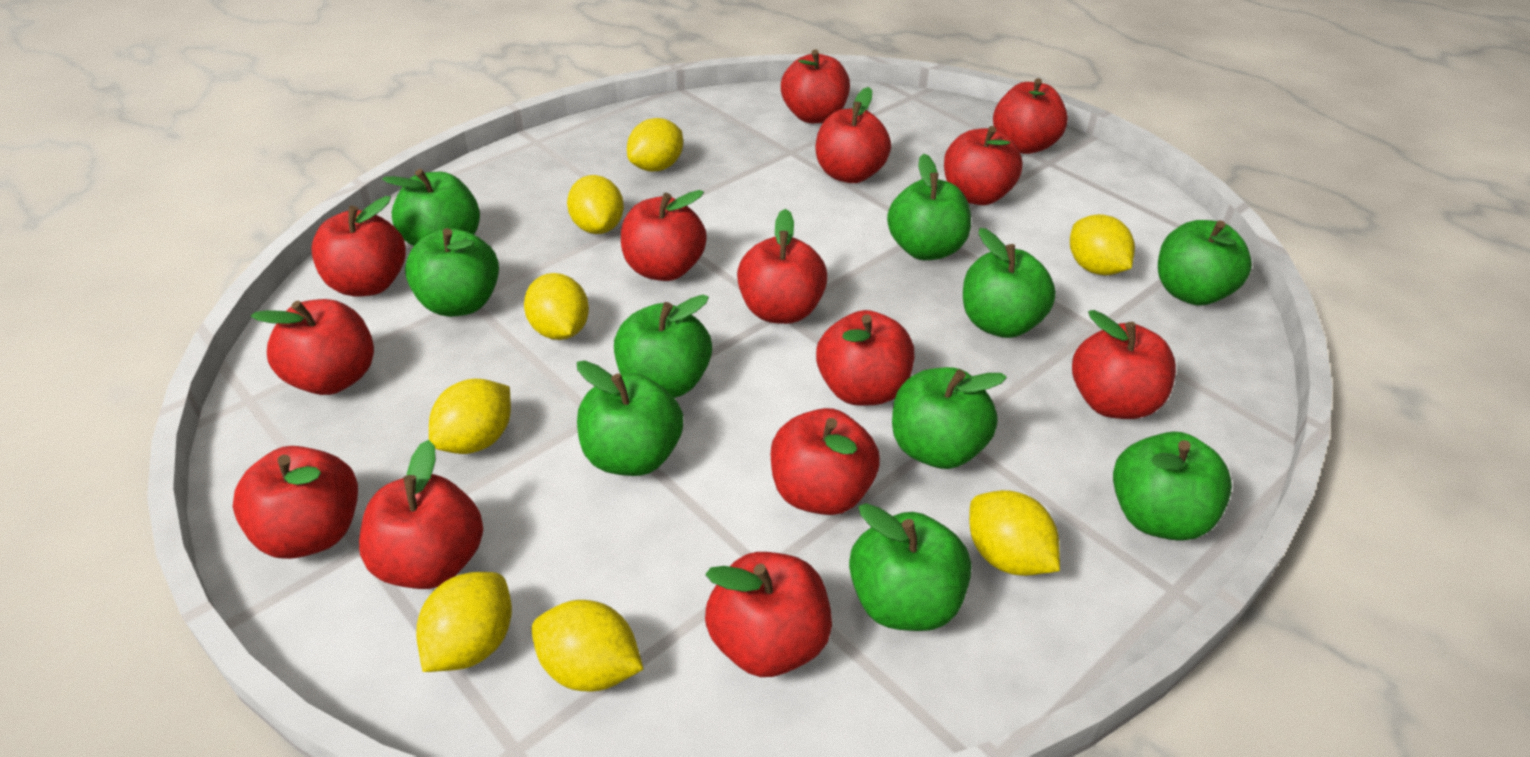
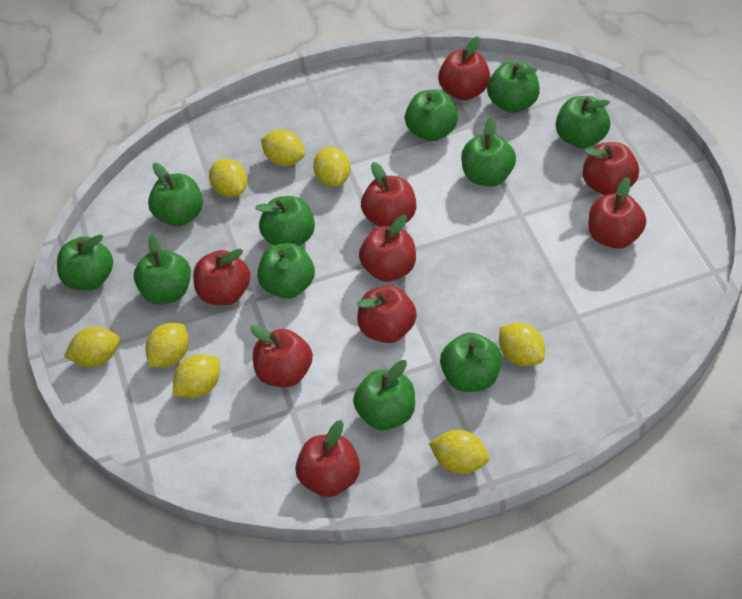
green apple: 10 -> 11
red apple: 14 -> 9

